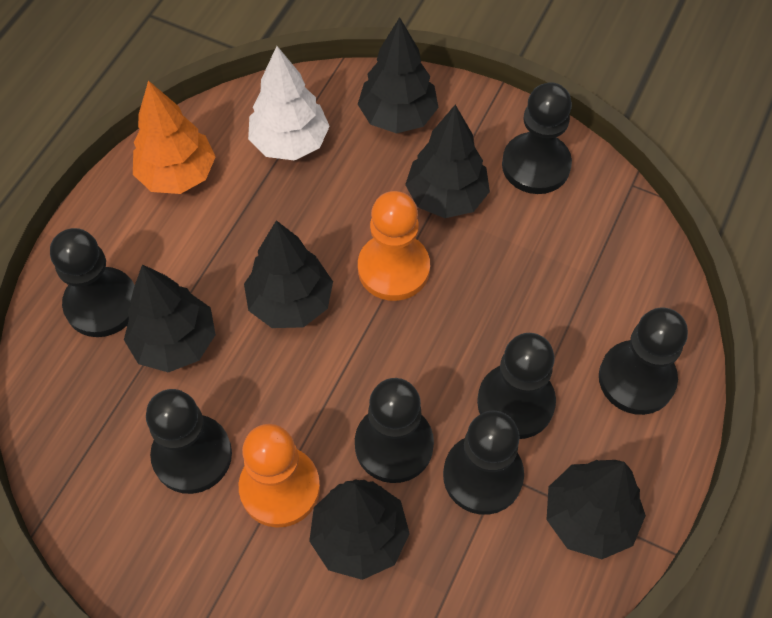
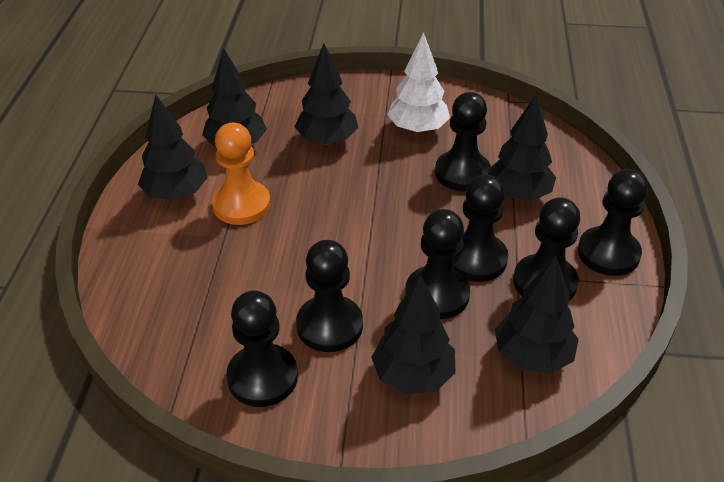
orange pawn: 2 -> 1
orange tree: 1 -> 0

